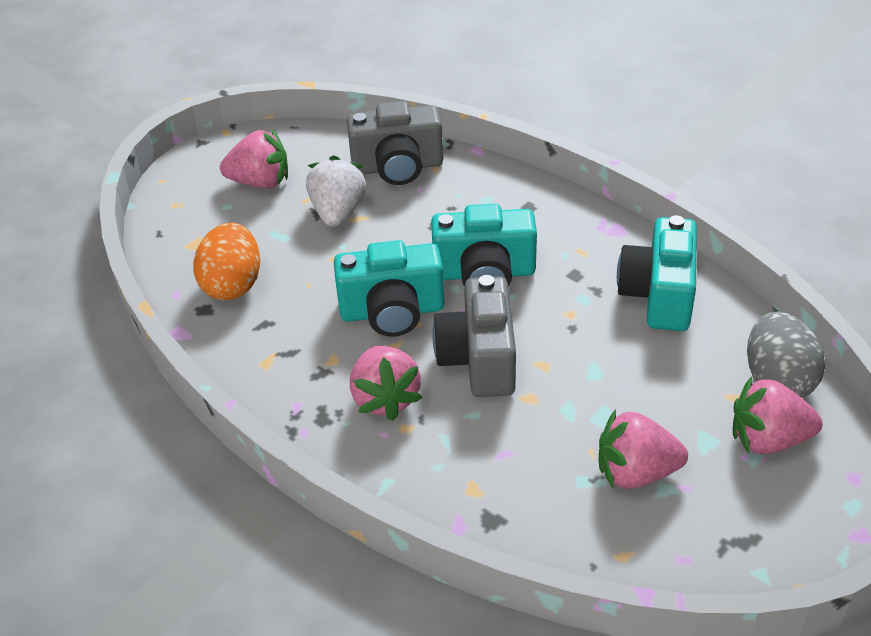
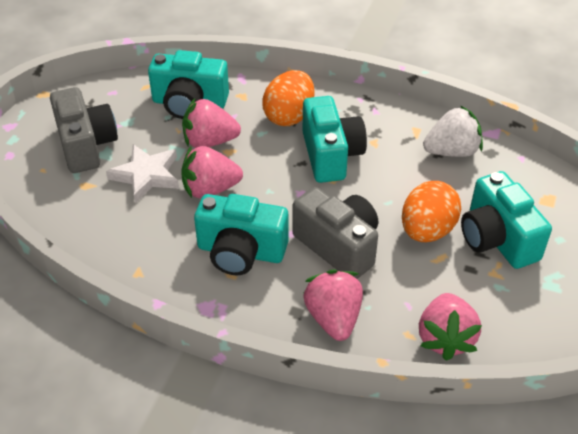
grey egg: 1 -> 0
orange egg: 1 -> 2
turquoise camera: 3 -> 4
white star: 0 -> 1

